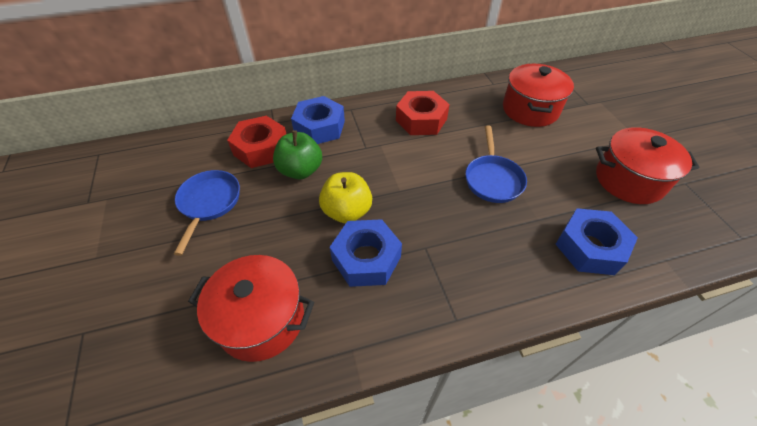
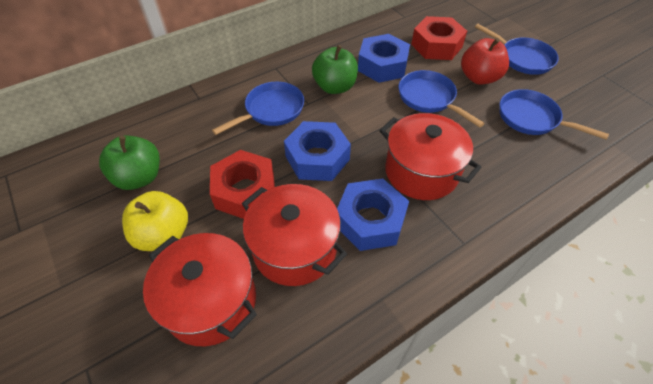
blue pan: 2 -> 4
green apple: 1 -> 2
red apple: 0 -> 1

